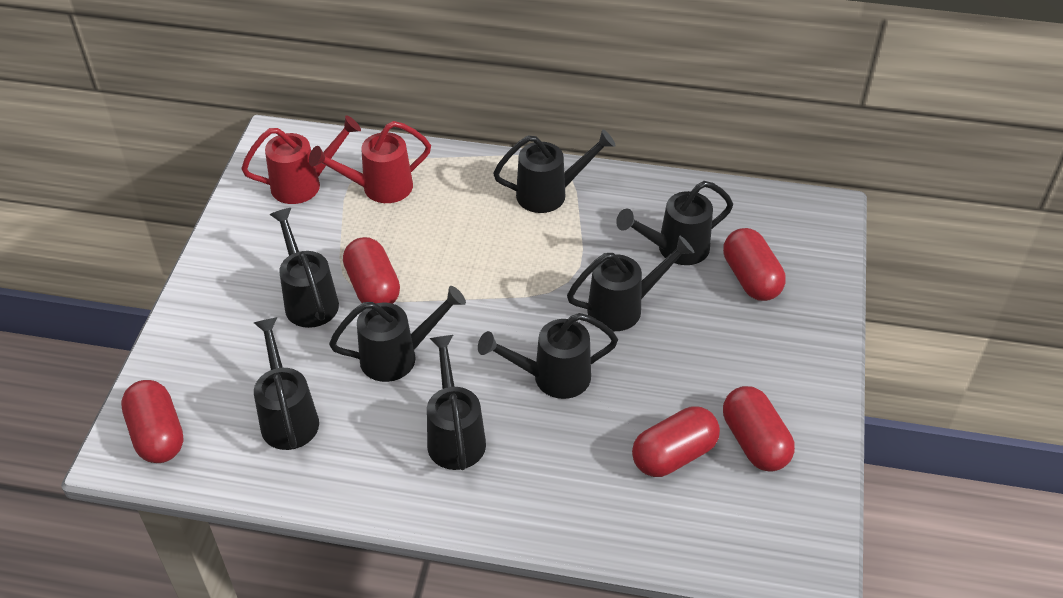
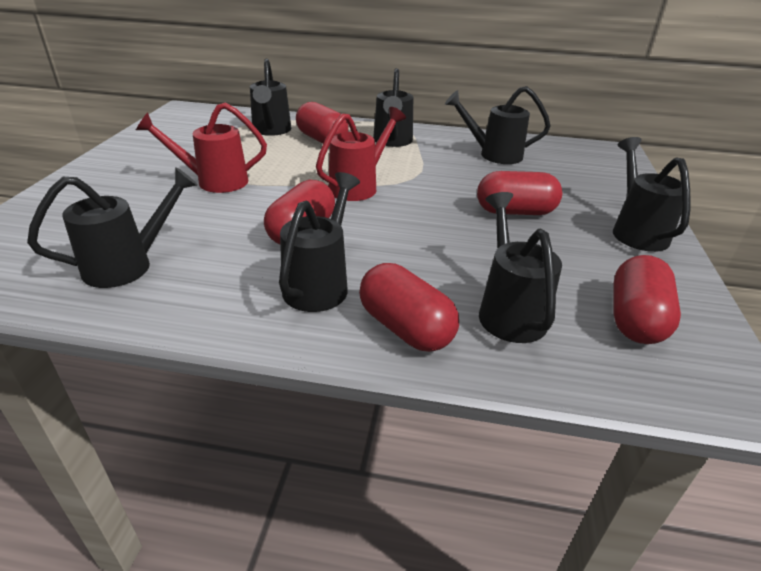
black watering can: 8 -> 7

